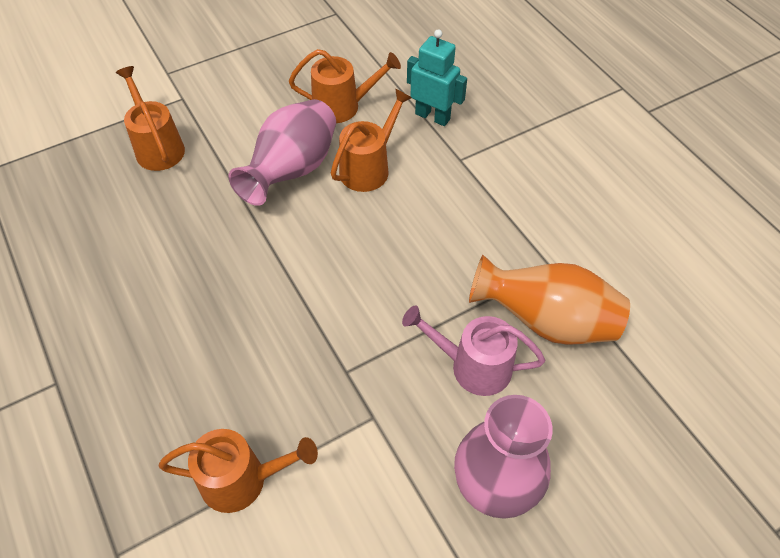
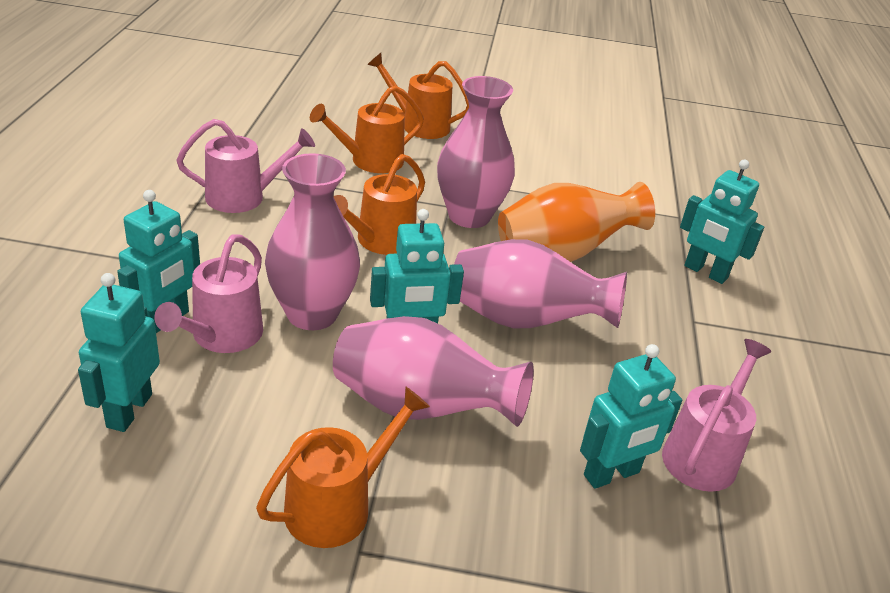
pink vase: 2 -> 4
pink watering can: 1 -> 3
turquoise robot: 1 -> 5

